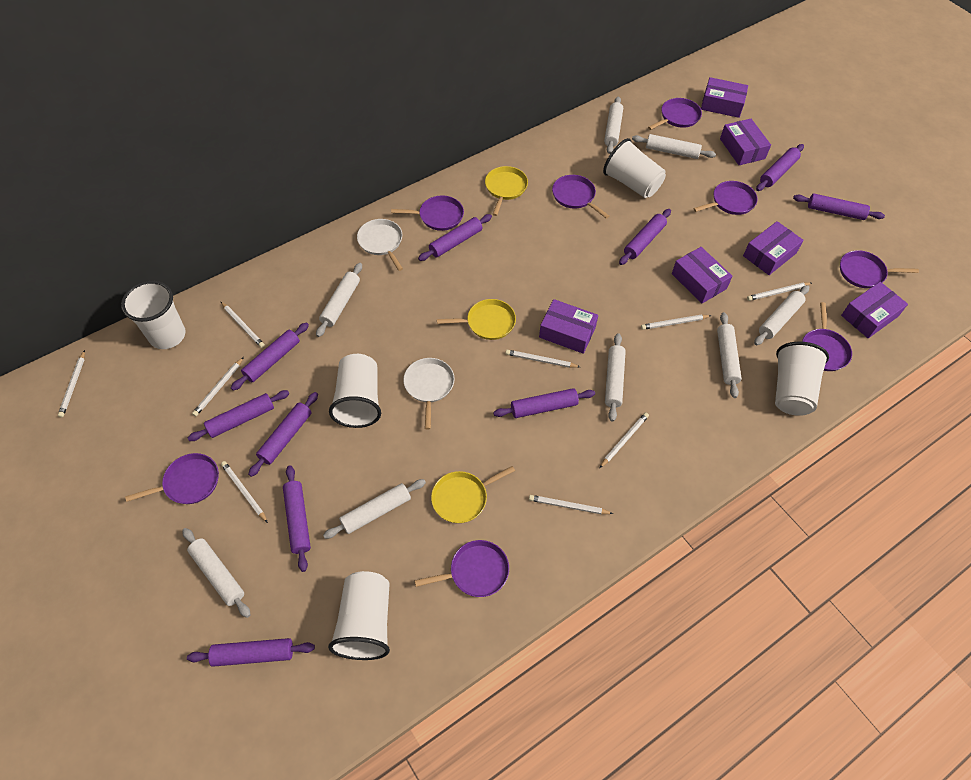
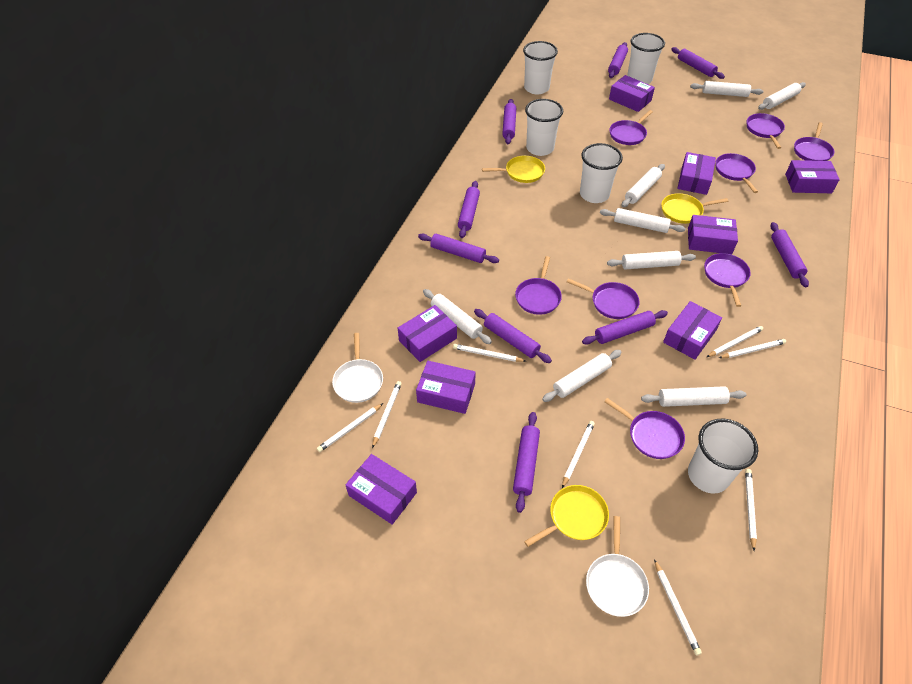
purple box: 6 -> 8
purple rolling pin: 10 -> 9
white pencil: 9 -> 8

